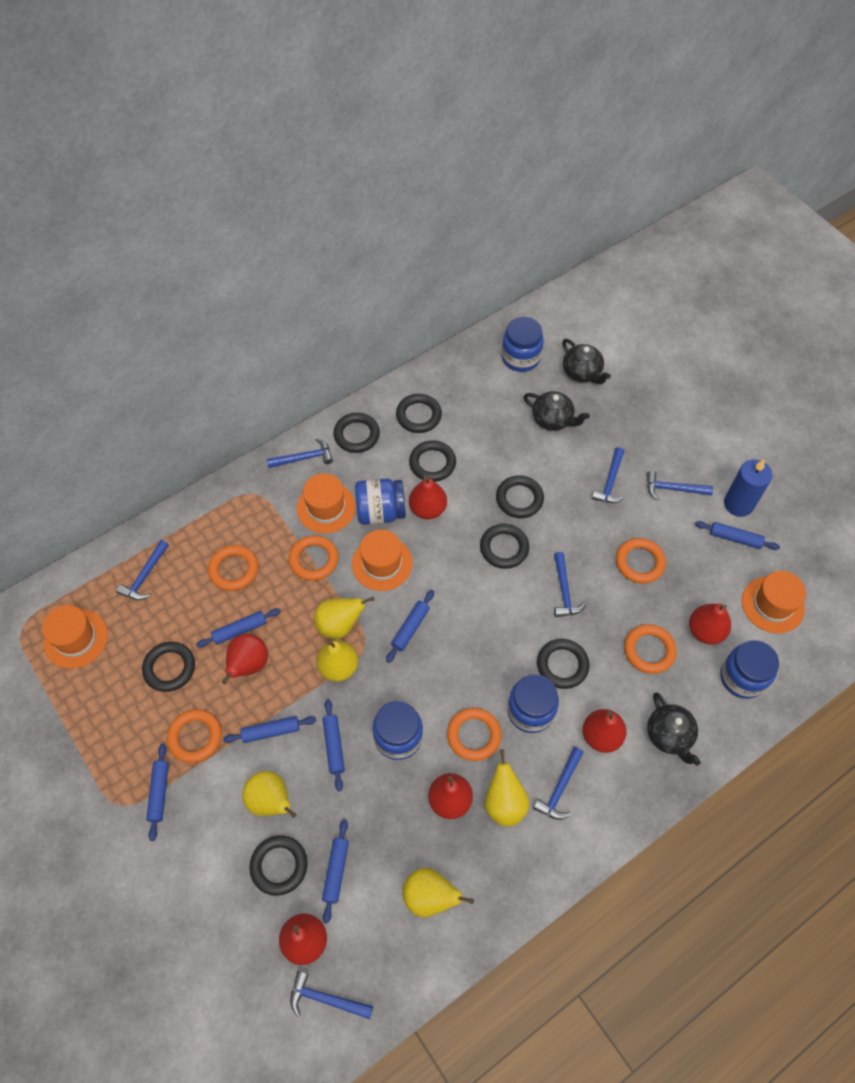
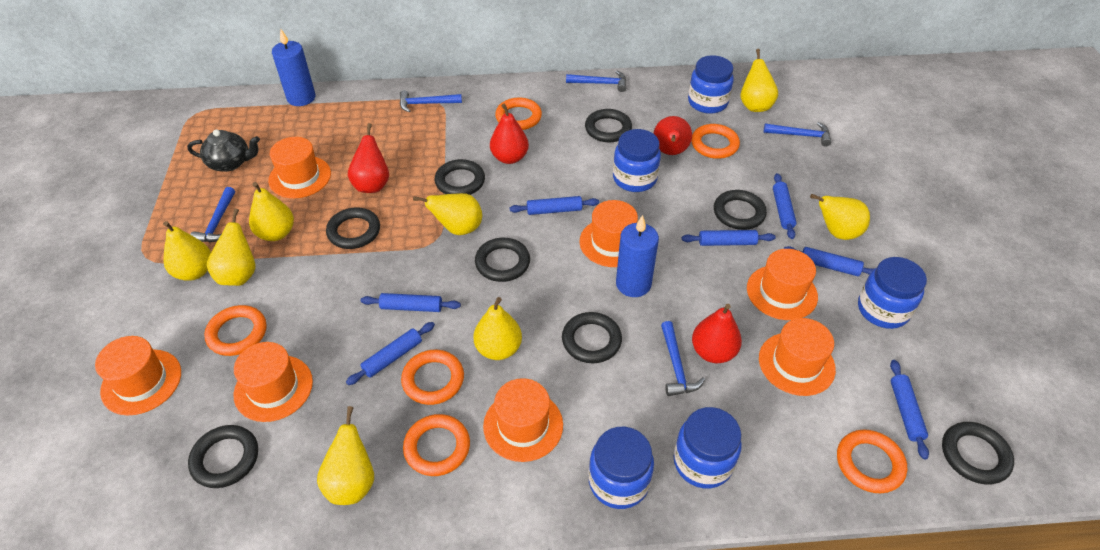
black teapot: 3 -> 1
blue candle: 1 -> 2
blue hammer: 7 -> 5
orange hat: 4 -> 7
red pear: 6 -> 4
yellow pear: 5 -> 8

